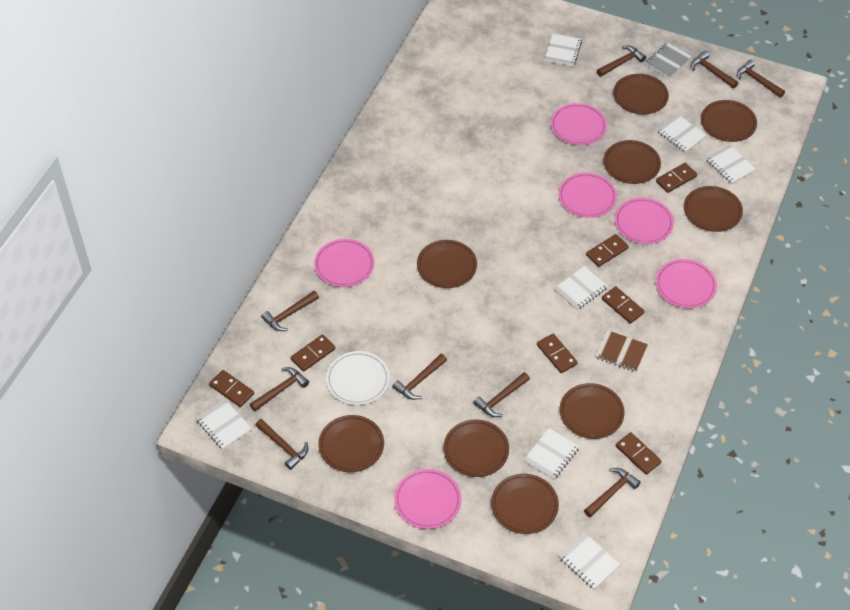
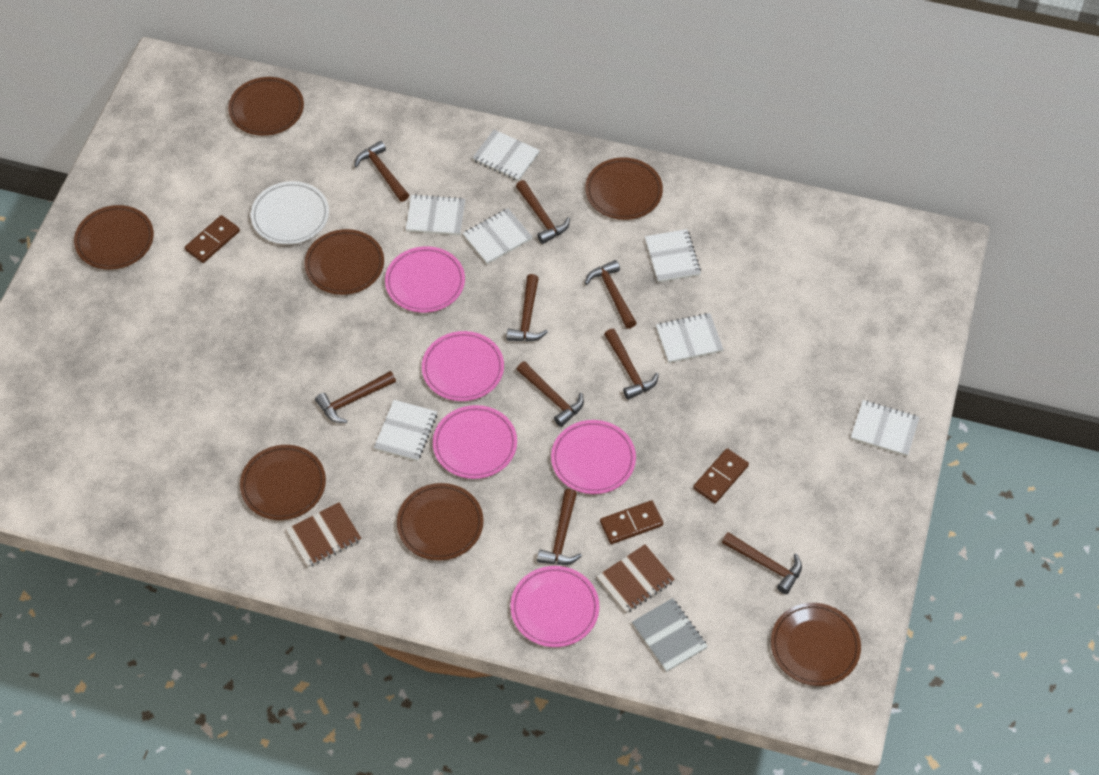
brown domino: 7 -> 3
brown notebook: 1 -> 2
brown plate: 9 -> 7
pink plate: 6 -> 5

